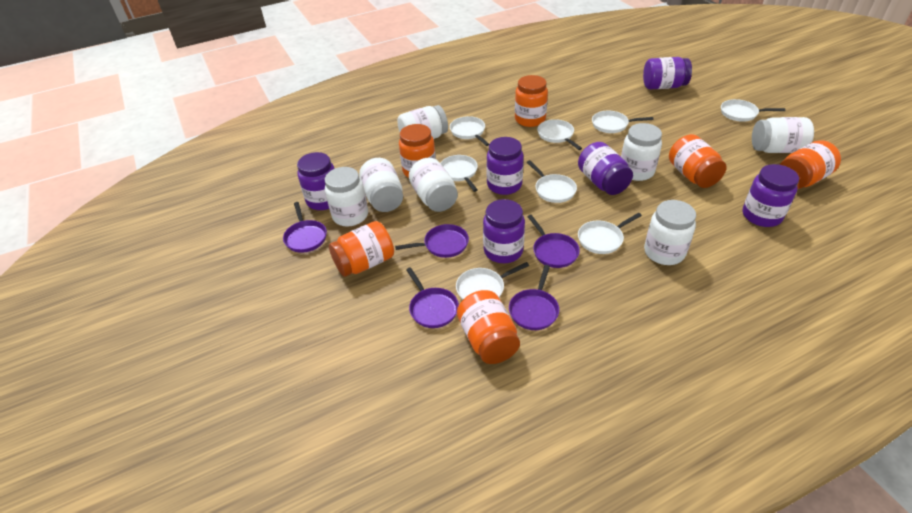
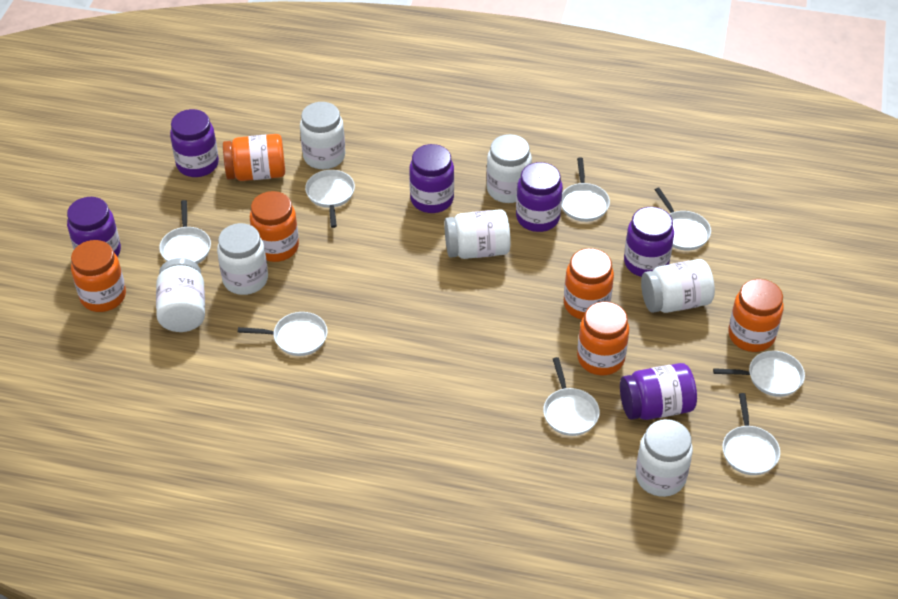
purple pan: 5 -> 0

